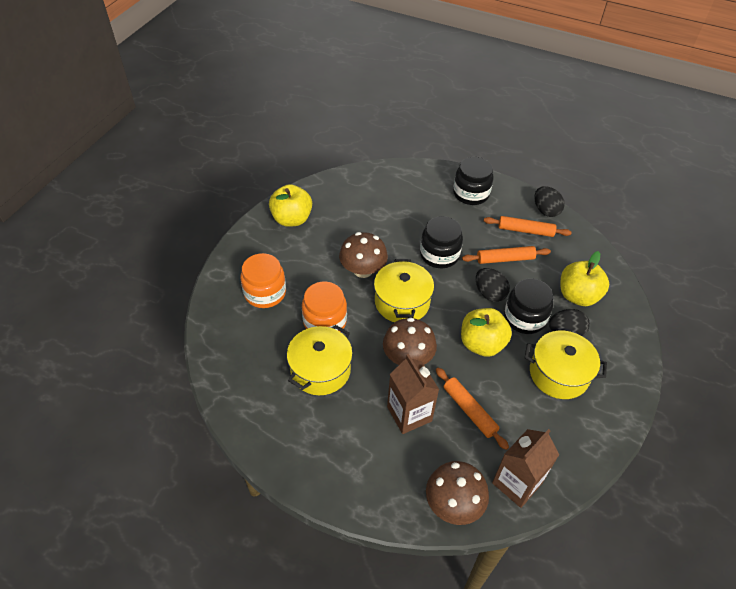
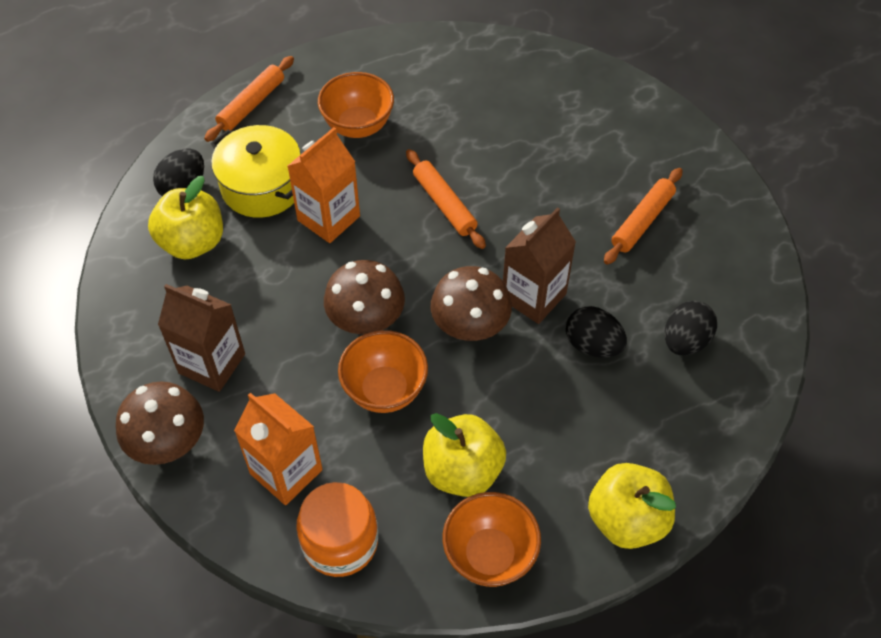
black jar: 3 -> 0
orange bowl: 0 -> 3
orange carton: 0 -> 2
orange jar: 2 -> 1
yellow pot: 3 -> 1

